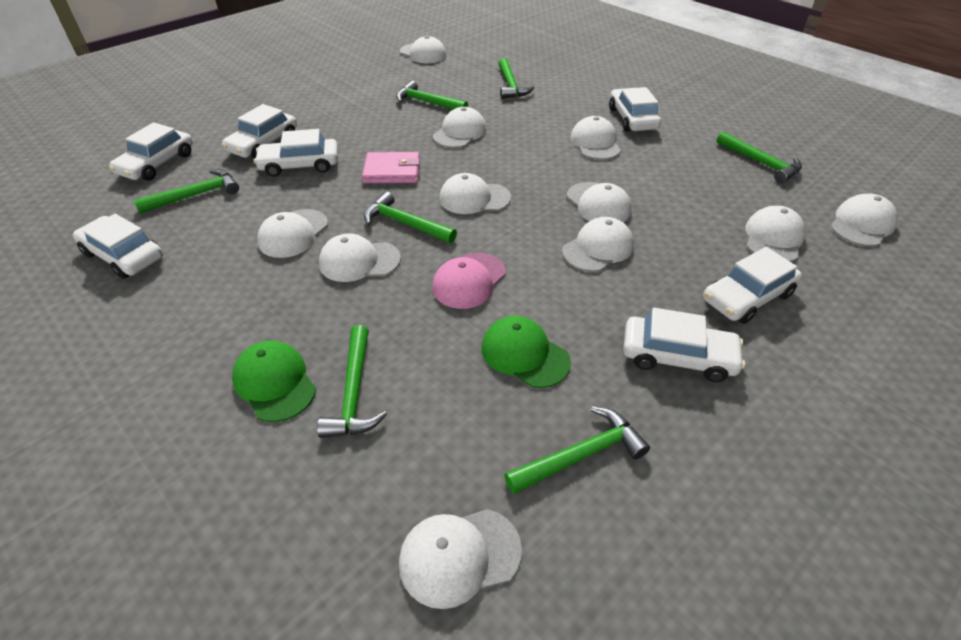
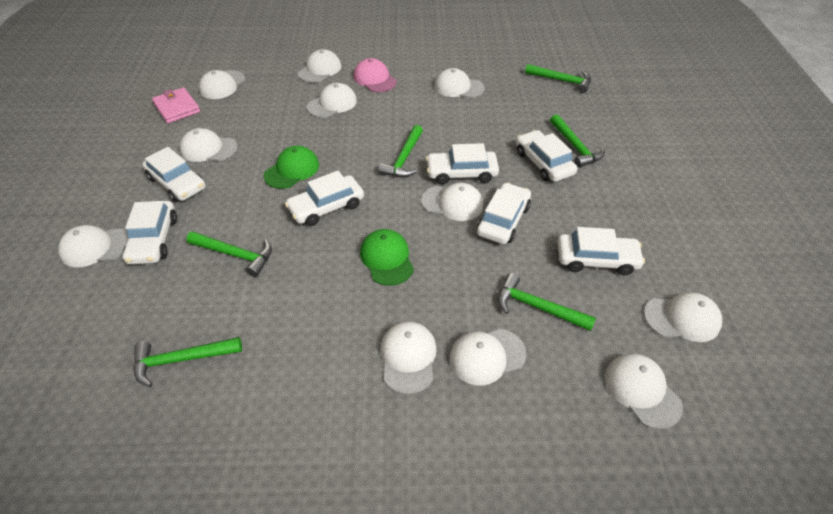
green hammer: 7 -> 6

